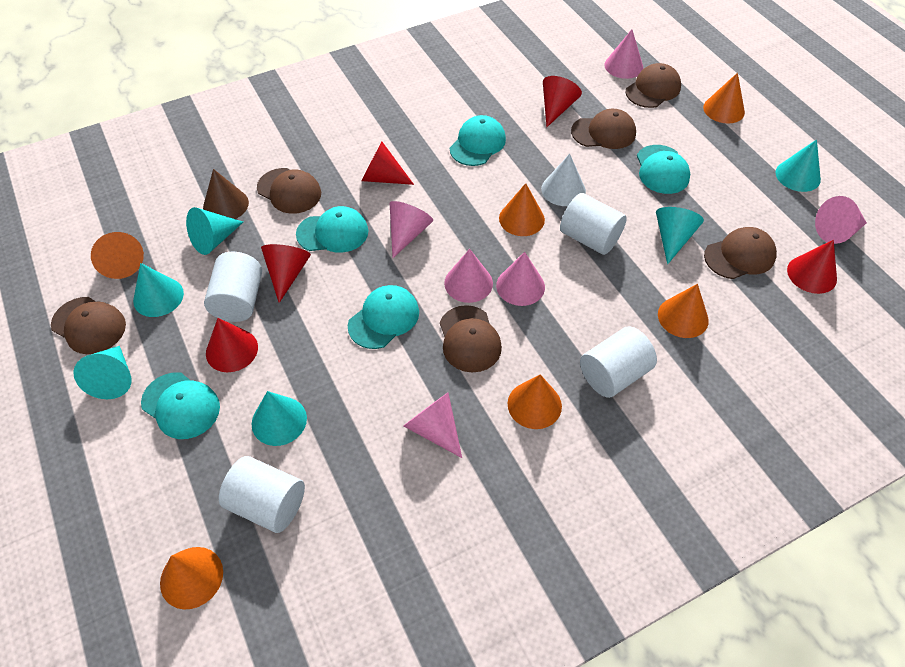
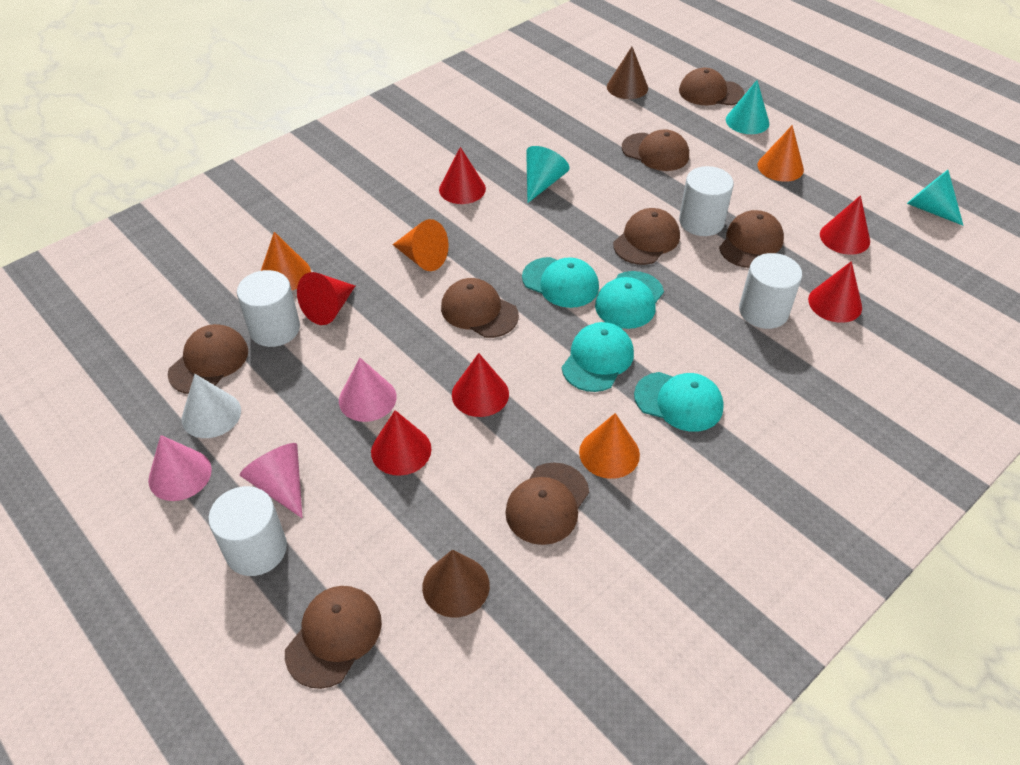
brown cap: 6 -> 8
brown cone: 1 -> 2
orange cone: 6 -> 4
pink cone: 6 -> 3
red cone: 5 -> 6
turquoise cap: 5 -> 4
turquoise cone: 6 -> 3

